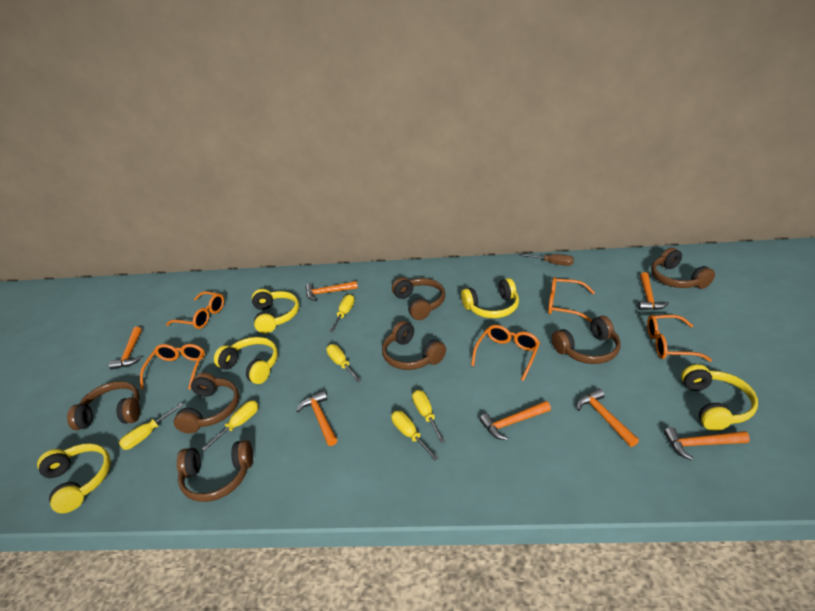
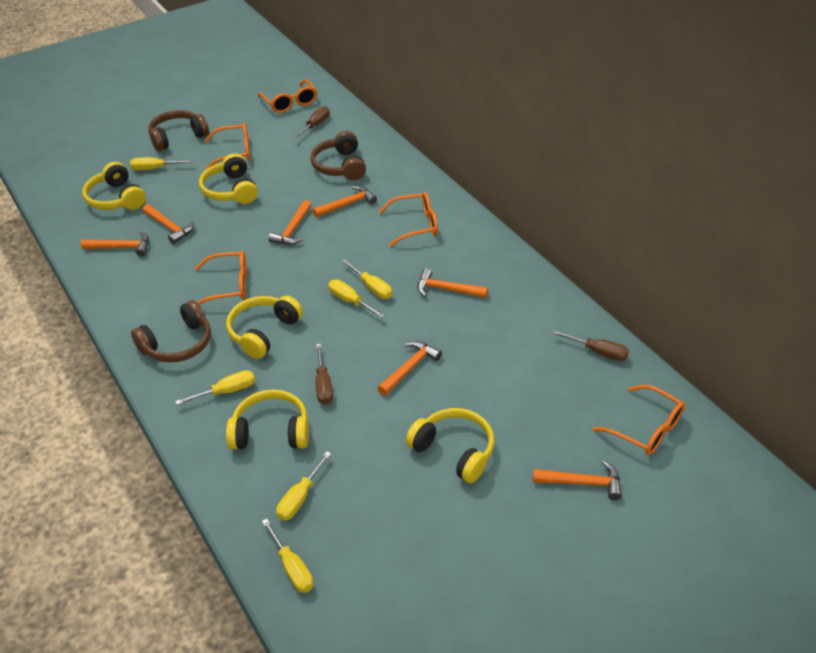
brown headphones: 7 -> 3
brown screwdriver: 1 -> 3

